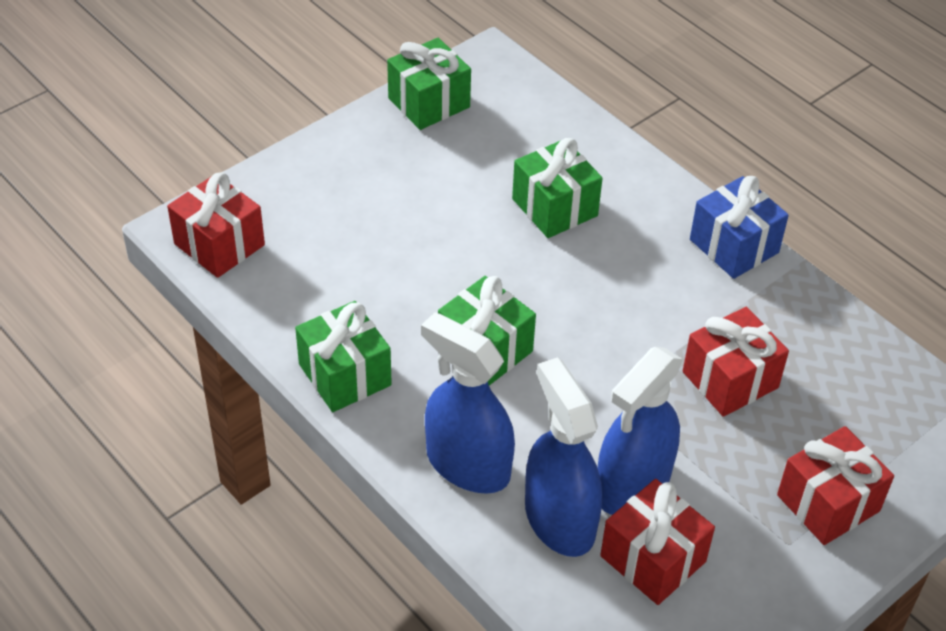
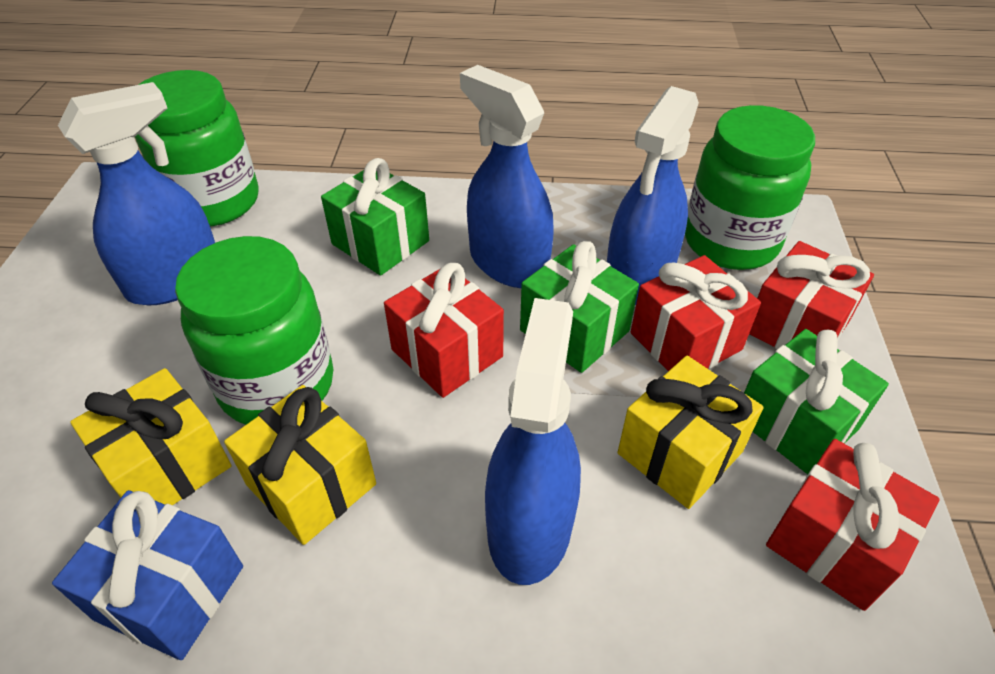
blue spray bottle: 3 -> 4
green gift: 4 -> 3
green jar: 0 -> 3
yellow gift: 0 -> 3

